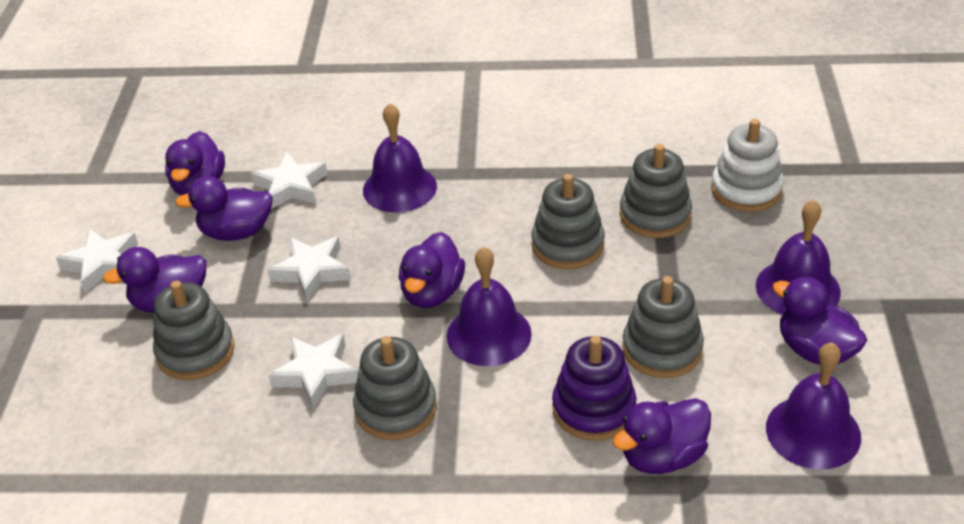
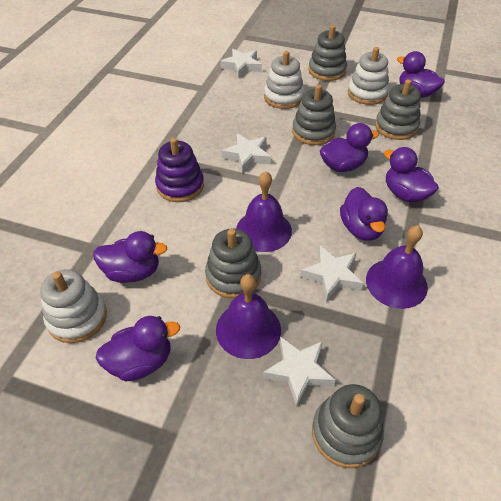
purple bell: 4 -> 3
white stacking toy: 1 -> 3

